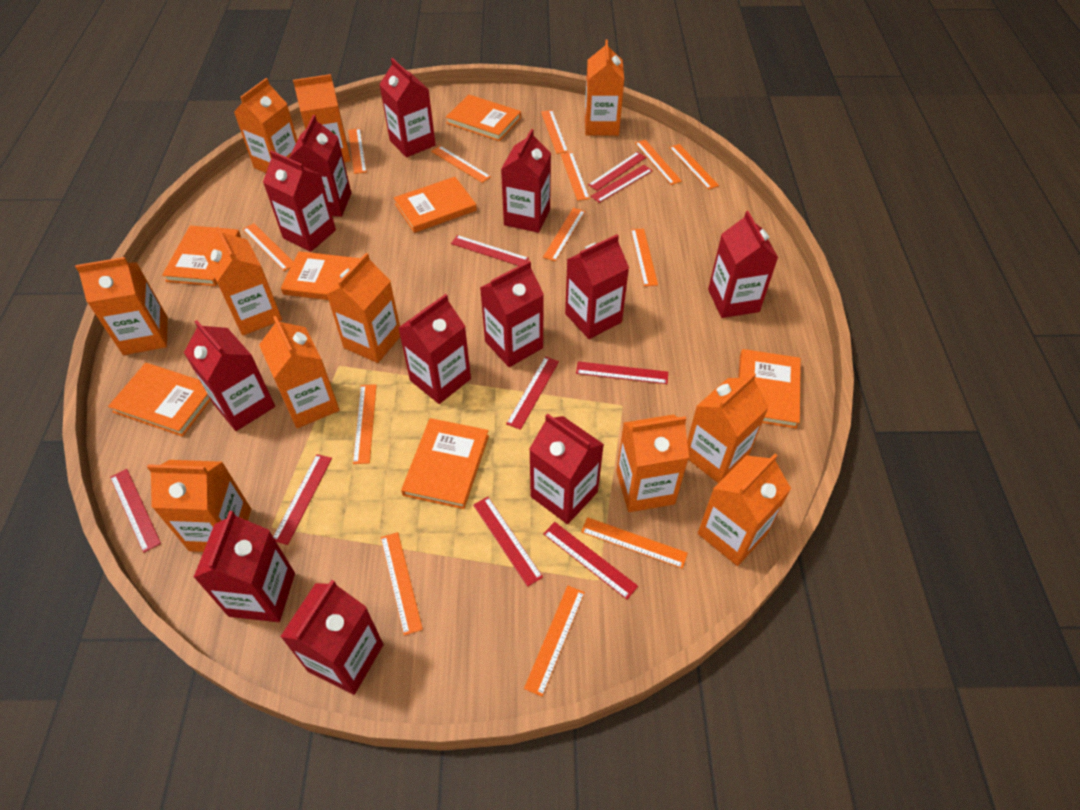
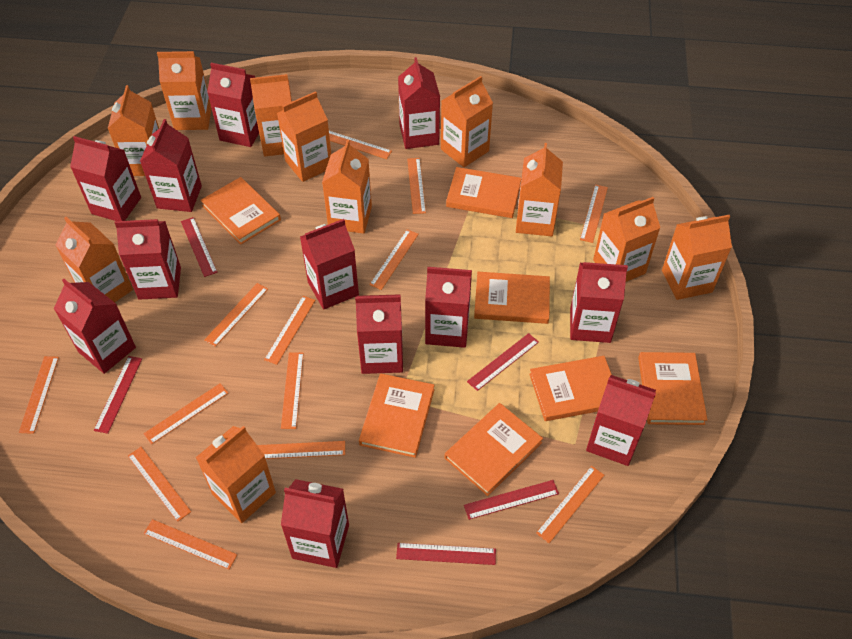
red ruler: 9 -> 5

